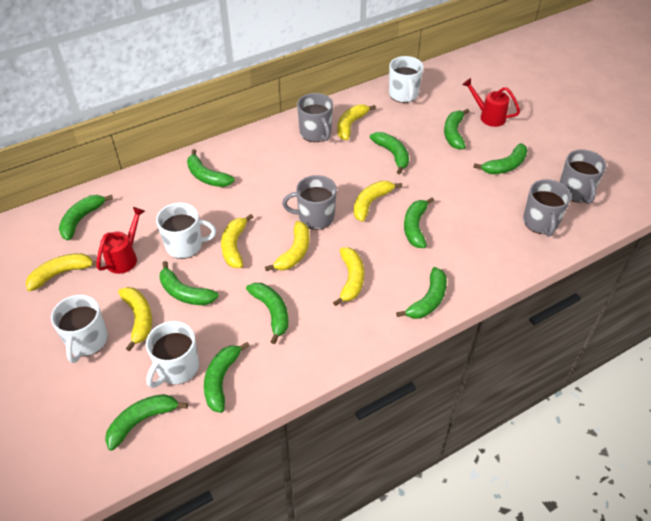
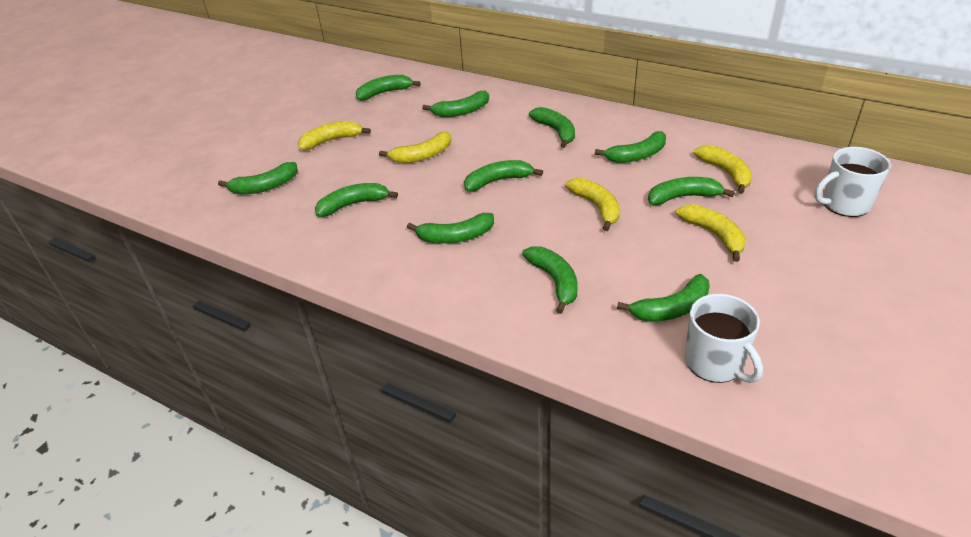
grey mug: 4 -> 0
red watering can: 2 -> 0
white mug: 4 -> 2
yellow banana: 7 -> 5

